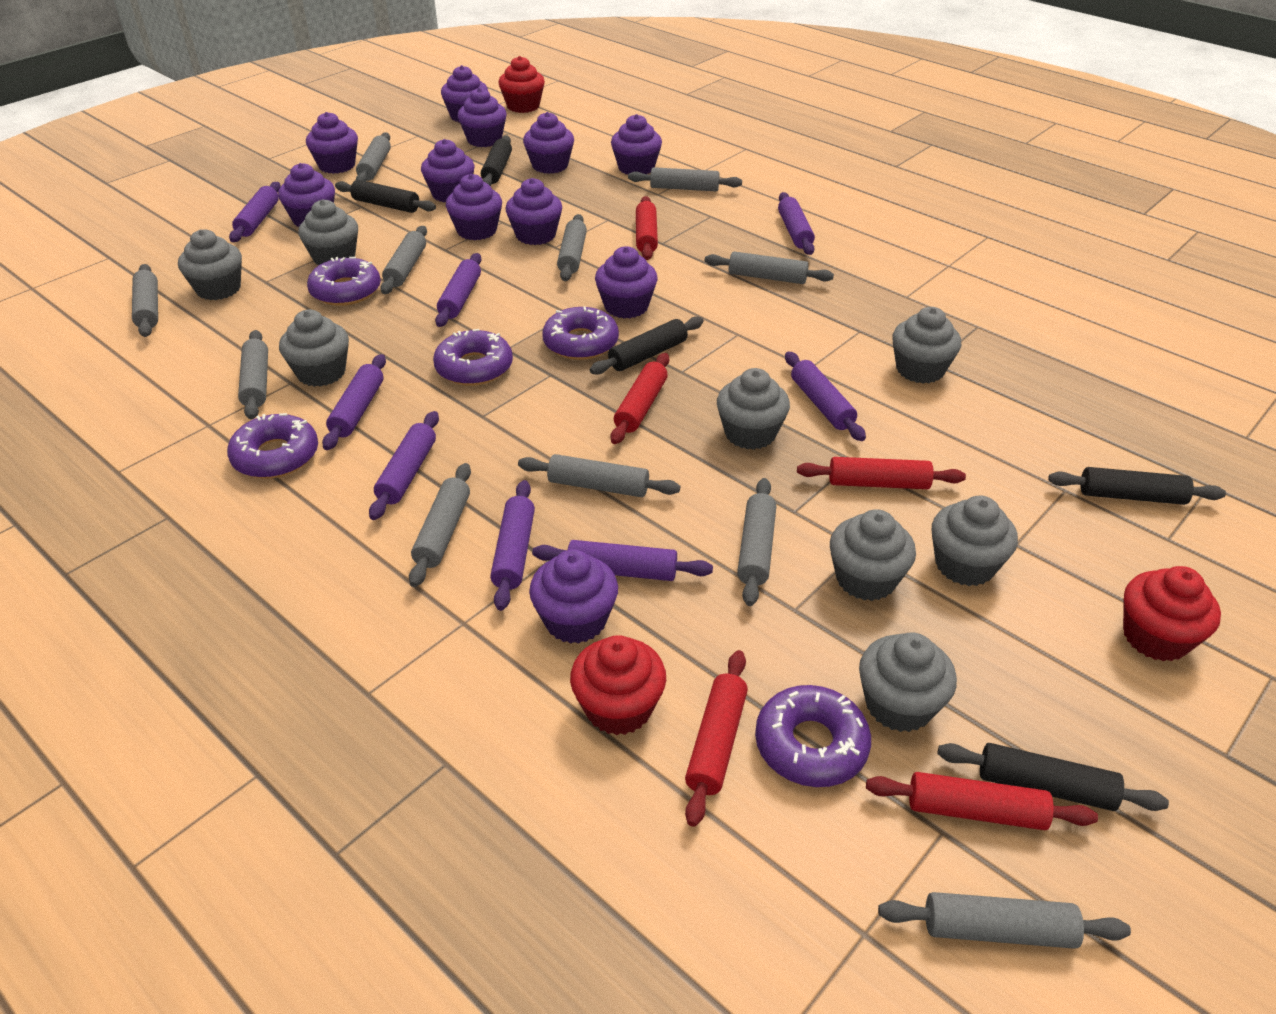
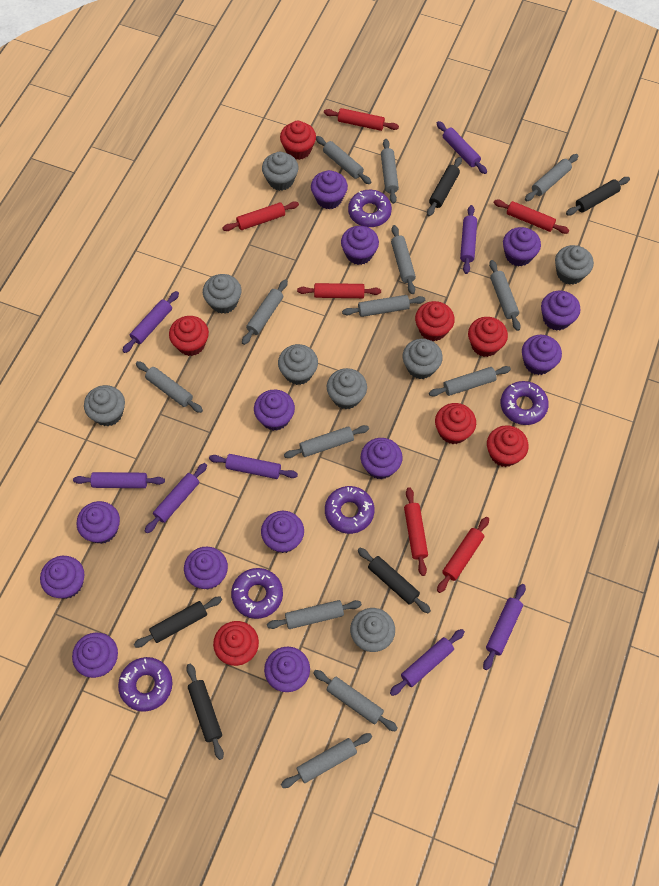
grey rolling pin: 11 -> 13
purple cupcake: 11 -> 13
red cupcake: 3 -> 7
red rolling pin: 5 -> 6

